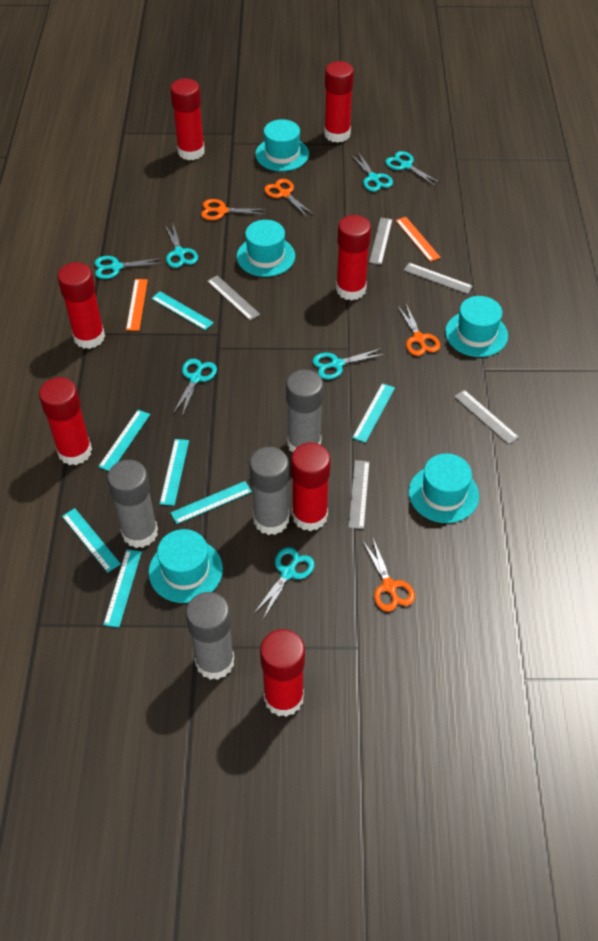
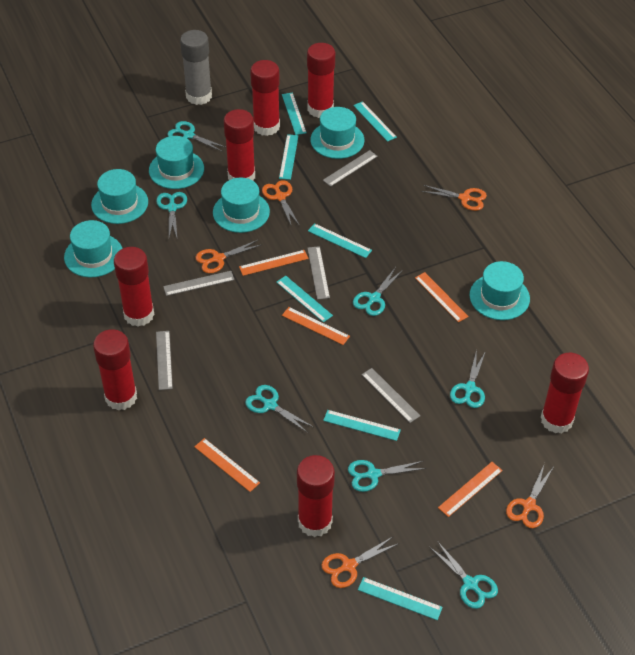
grey glue stick: 4 -> 1
orange ruler: 2 -> 5
orange scissors: 4 -> 5
turquoise hat: 5 -> 6

